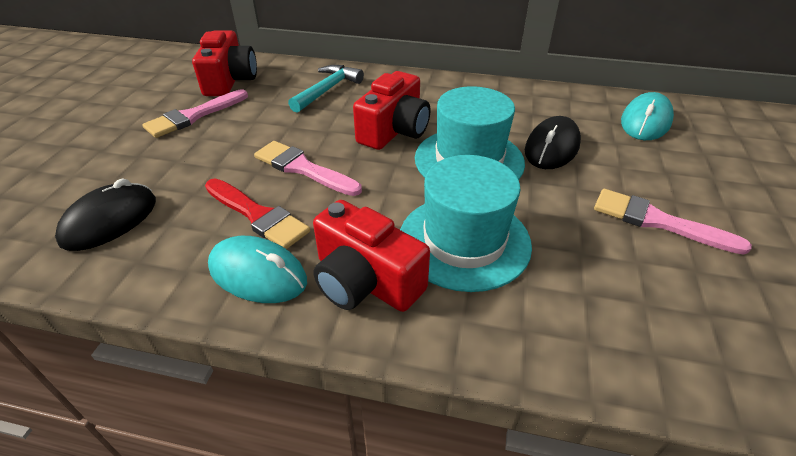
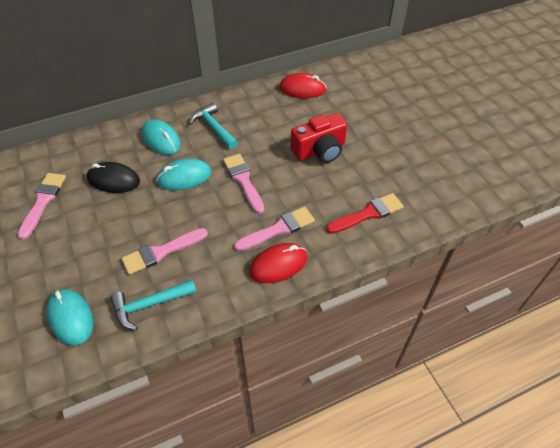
black mouse: 2 -> 1
pink brush: 3 -> 4
red camera: 3 -> 1
red mouse: 0 -> 2
turquoise hammer: 1 -> 2
turquoise hat: 2 -> 0
turquoise mouse: 2 -> 3

